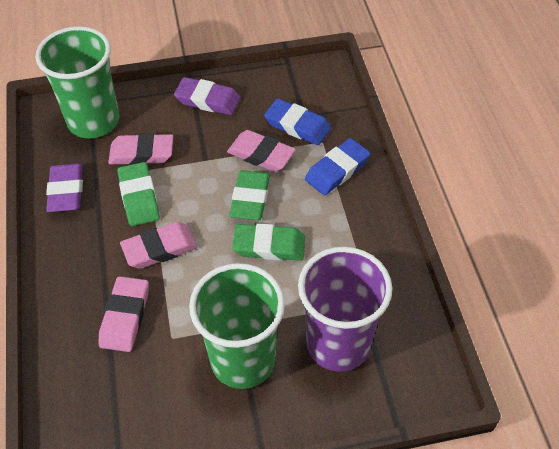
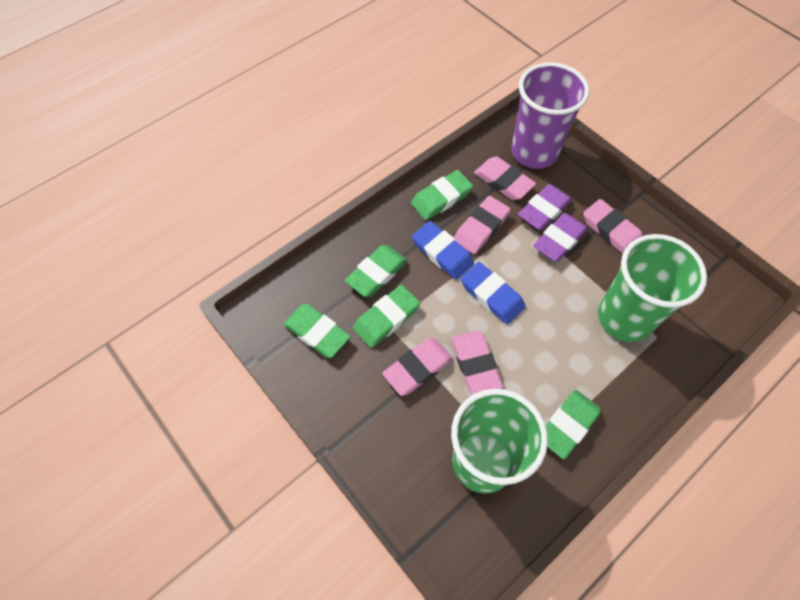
green eraser: 3 -> 5
pink eraser: 4 -> 5

